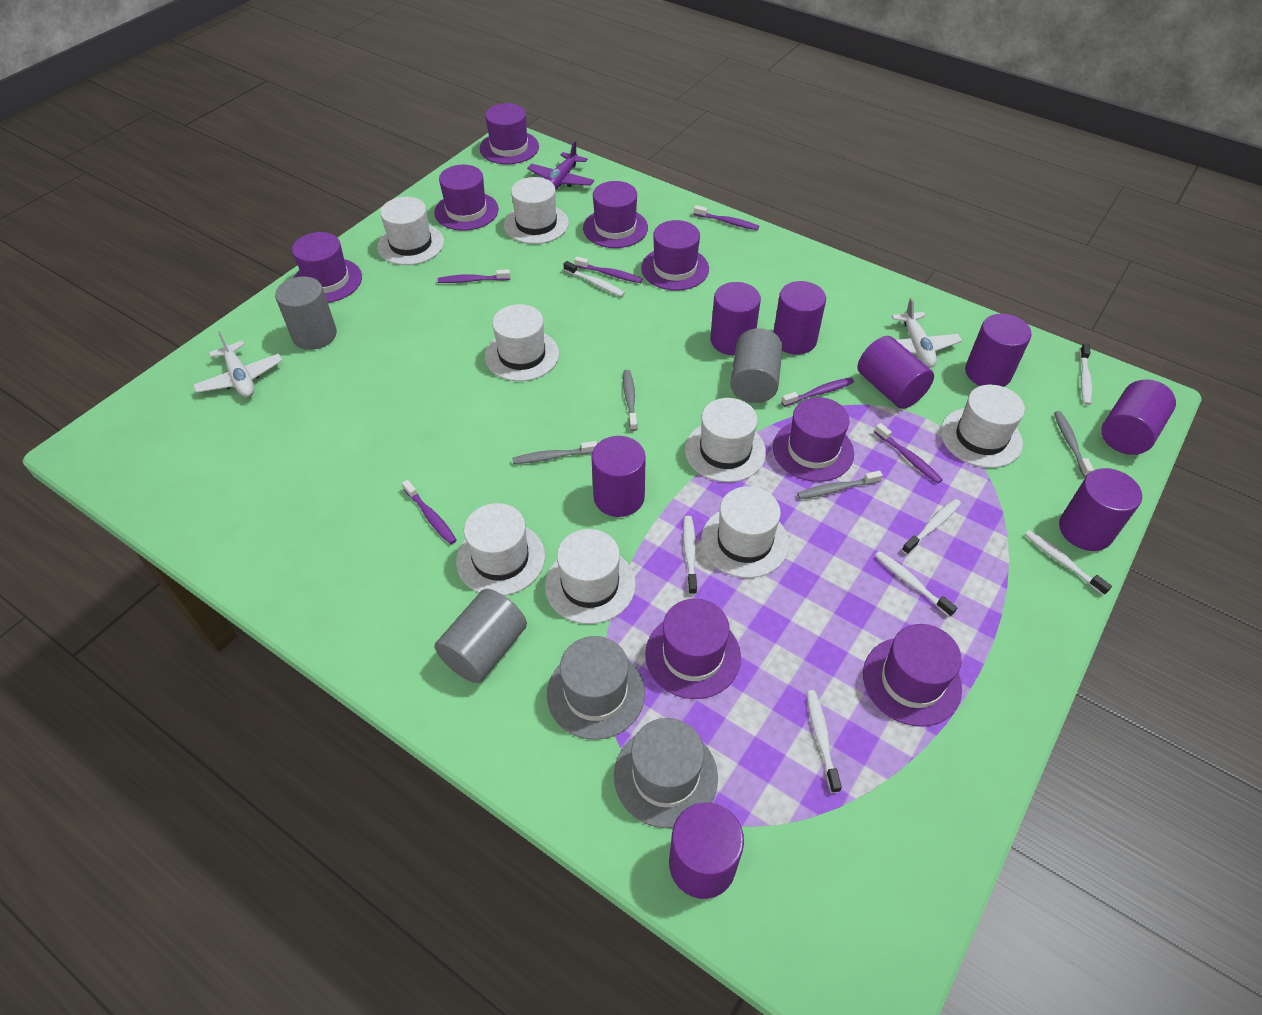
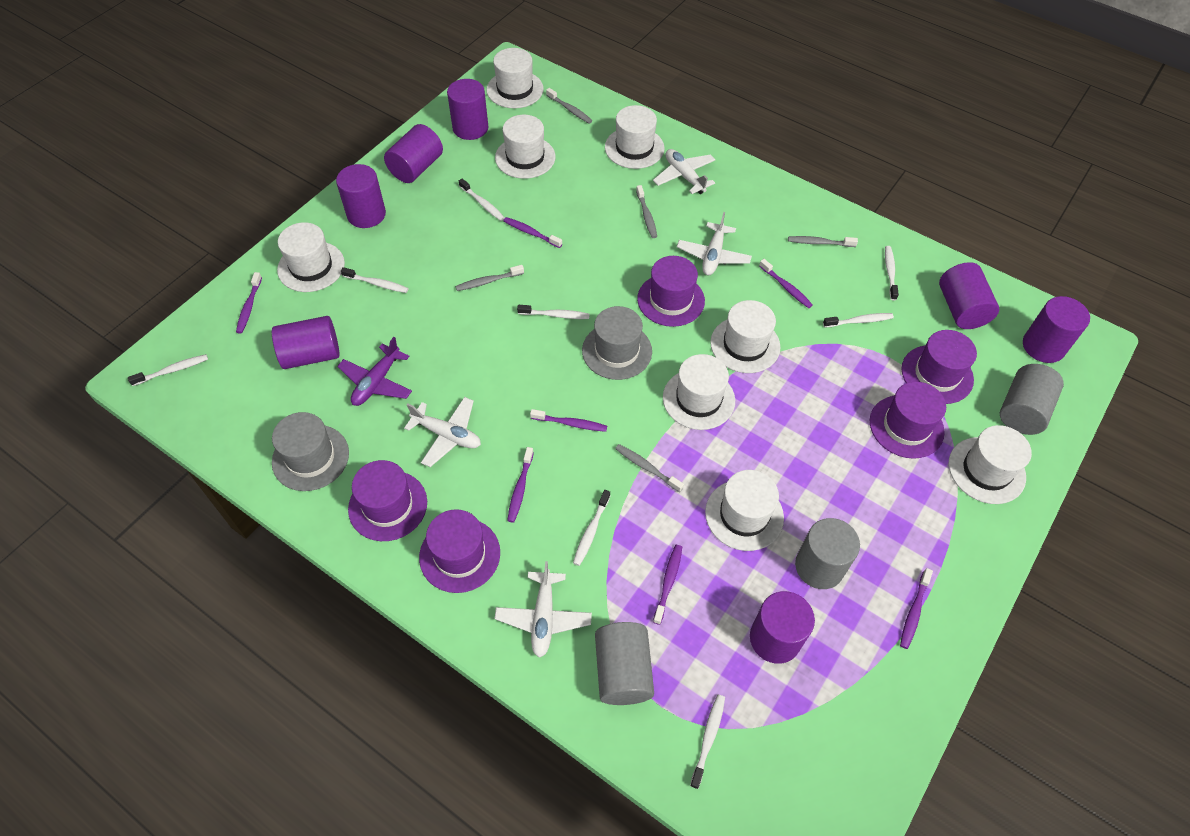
grey toothbrush: 4 -> 5
purple cylinder: 8 -> 7
purple hat: 8 -> 5
purple toothbrush: 6 -> 7
white plane: 2 -> 4
white toothbrush: 7 -> 8

